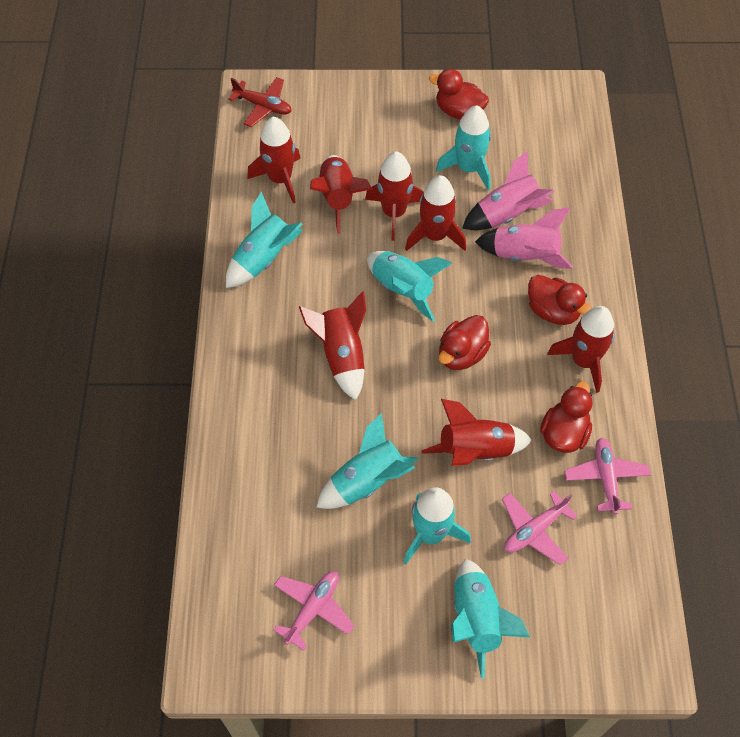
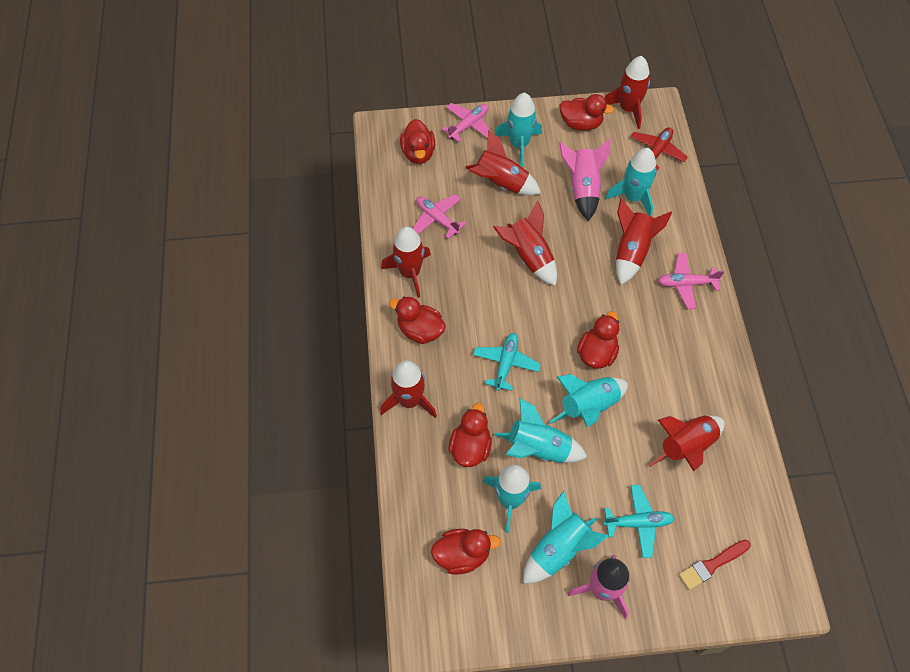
red brush: 0 -> 1
red duck: 4 -> 6
turquoise plane: 0 -> 2

